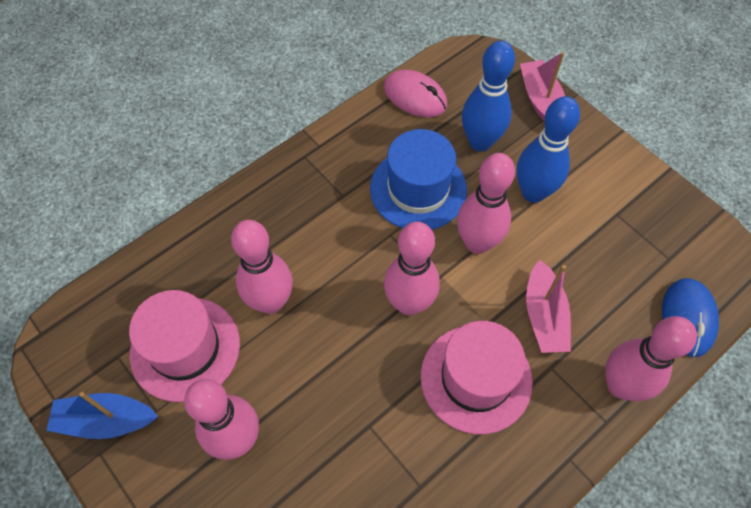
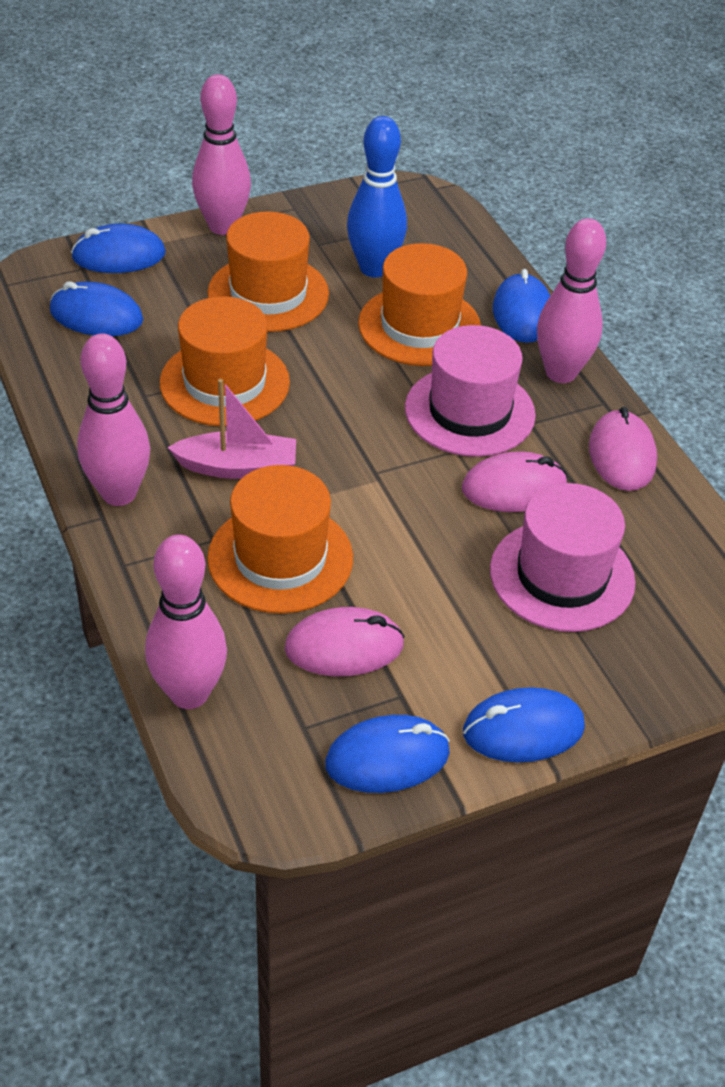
blue boat: 1 -> 0
blue bowling pin: 2 -> 1
blue hat: 1 -> 0
blue mouse: 1 -> 5
orange hat: 0 -> 4
pink boat: 2 -> 1
pink bowling pin: 5 -> 4
pink mouse: 1 -> 3

